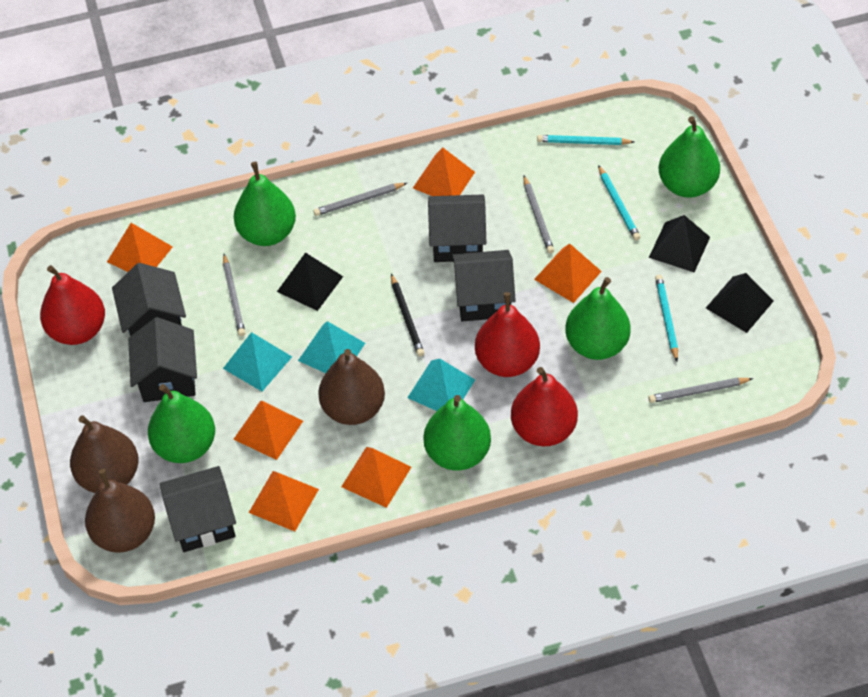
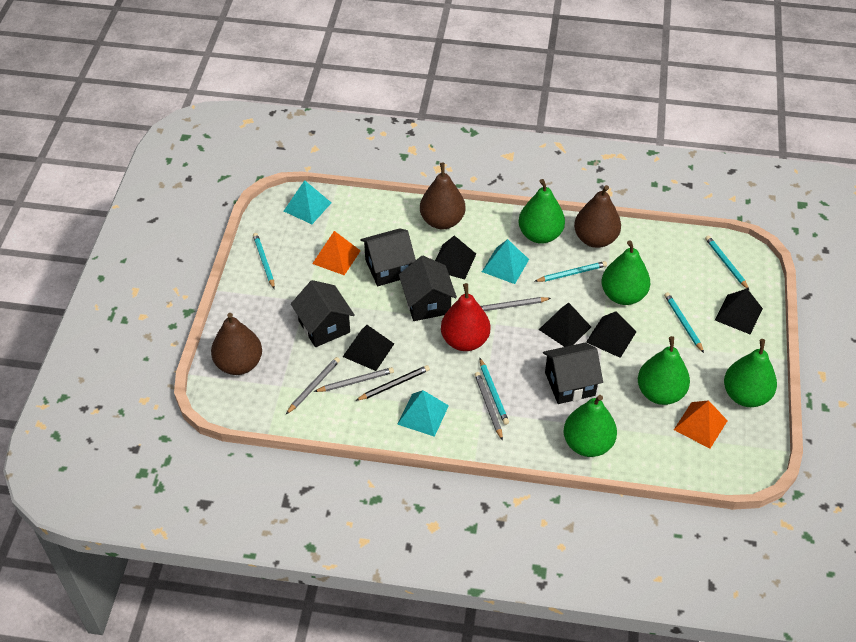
black house: 5 -> 4
black pyramid: 3 -> 5
orange pyramid: 6 -> 2
red pear: 3 -> 1
turquoise pencil: 3 -> 5

